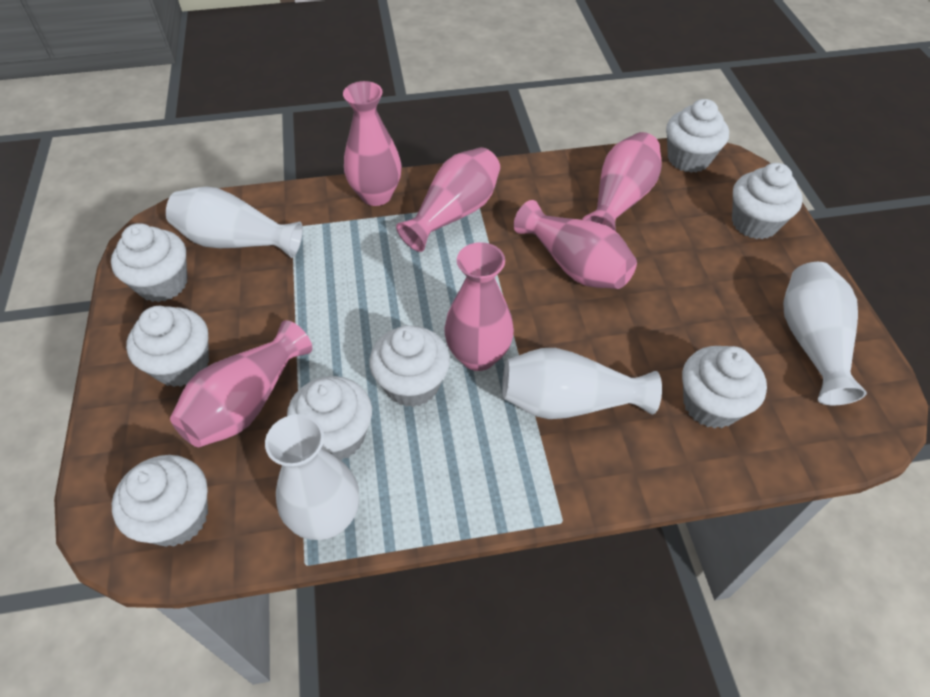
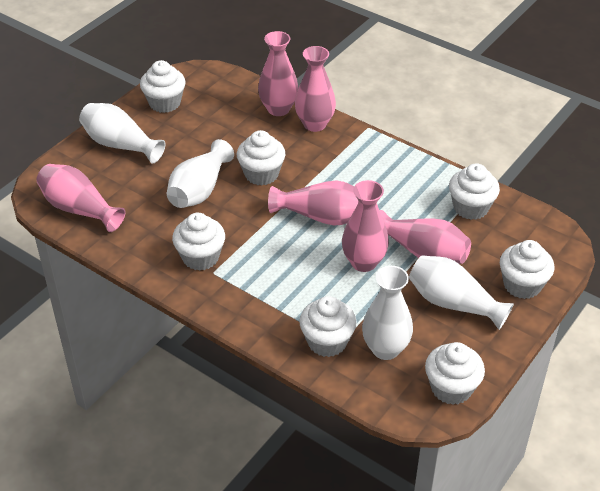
white cupcake: 8 -> 7

